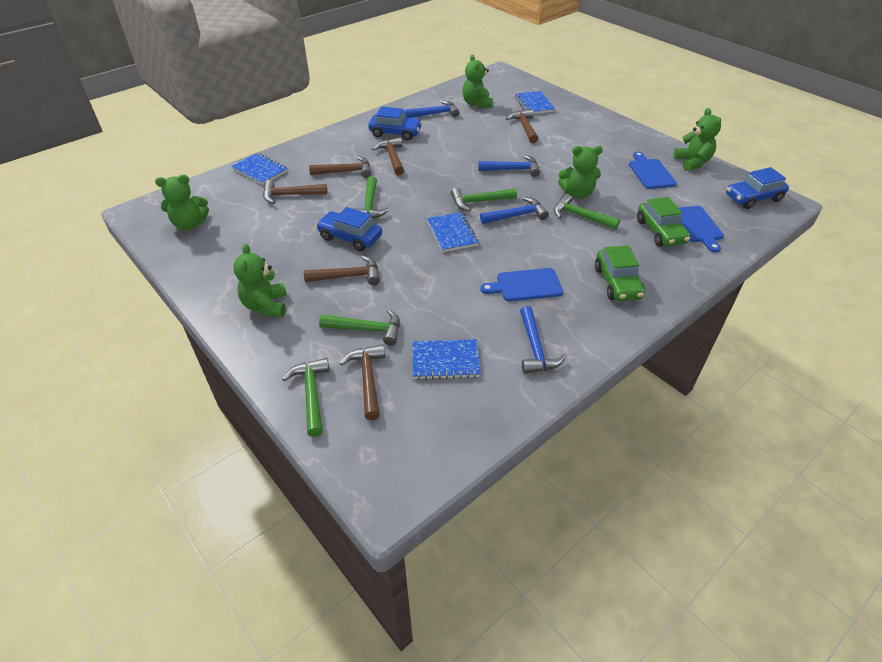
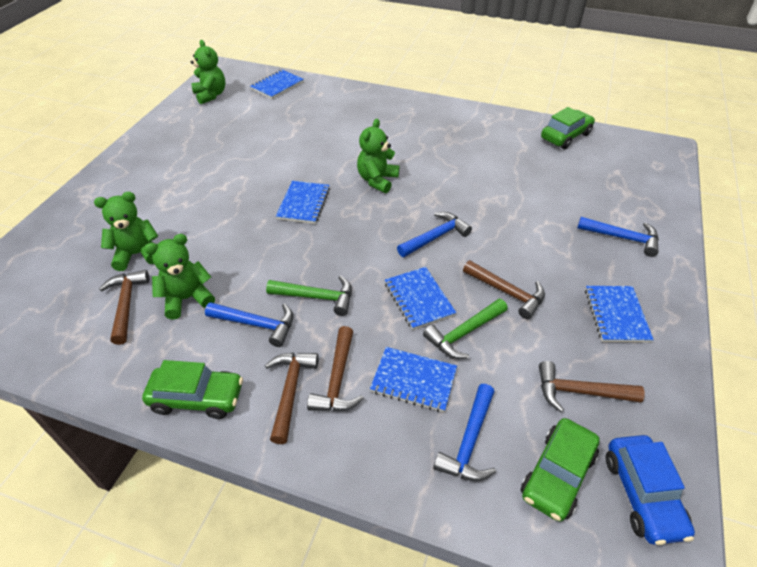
blue car: 3 -> 1
blue cutting board: 3 -> 0
blue notebook: 4 -> 5
brown hammer: 6 -> 5
green car: 2 -> 3
green hammer: 5 -> 2
green teddy bear: 5 -> 4

